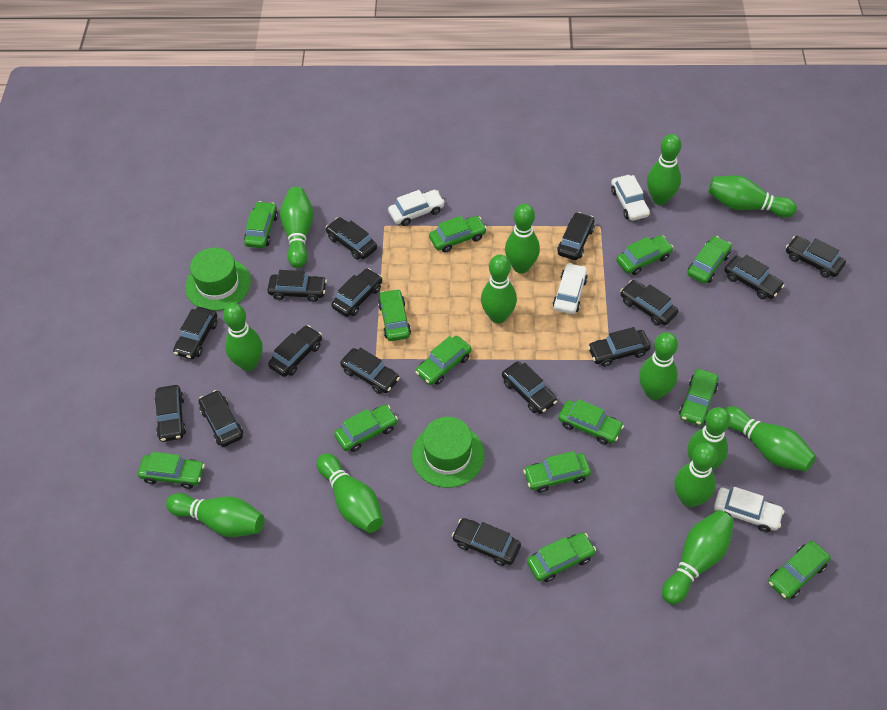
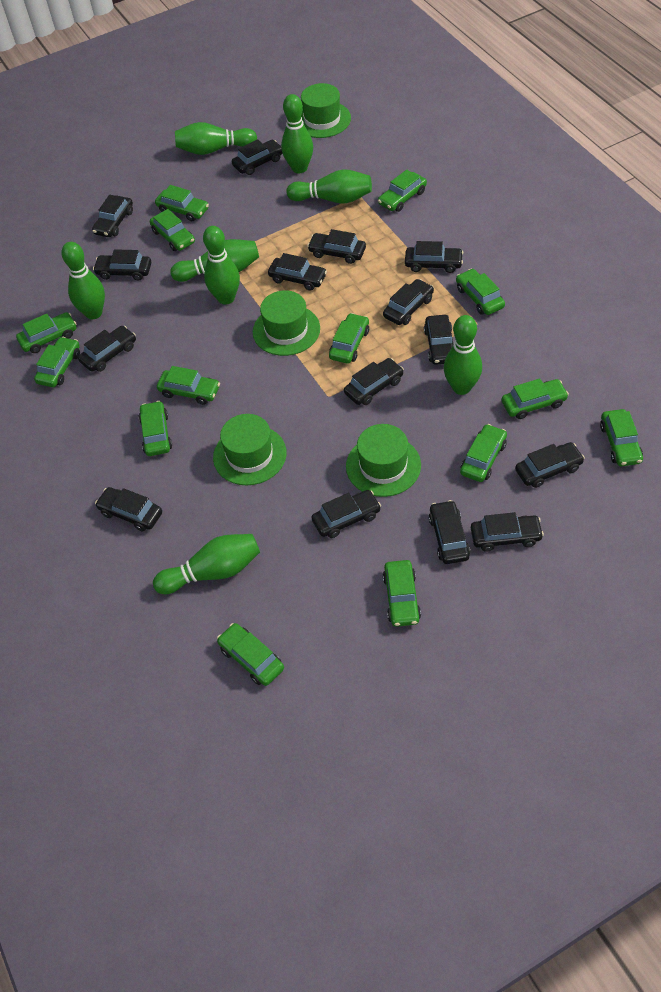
green bowling pin: 13 -> 8
green car: 13 -> 14
green hat: 2 -> 4
white car: 4 -> 0

